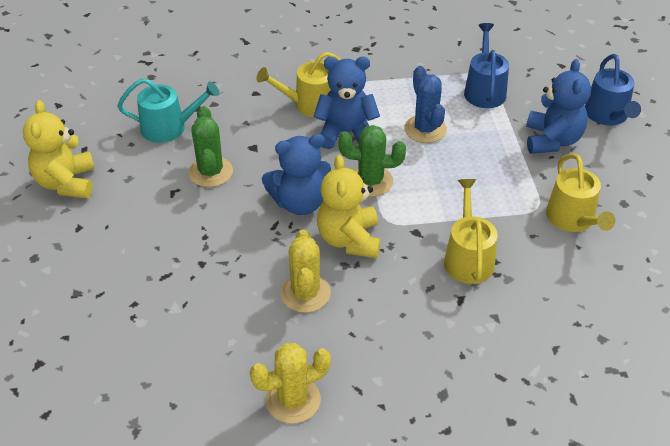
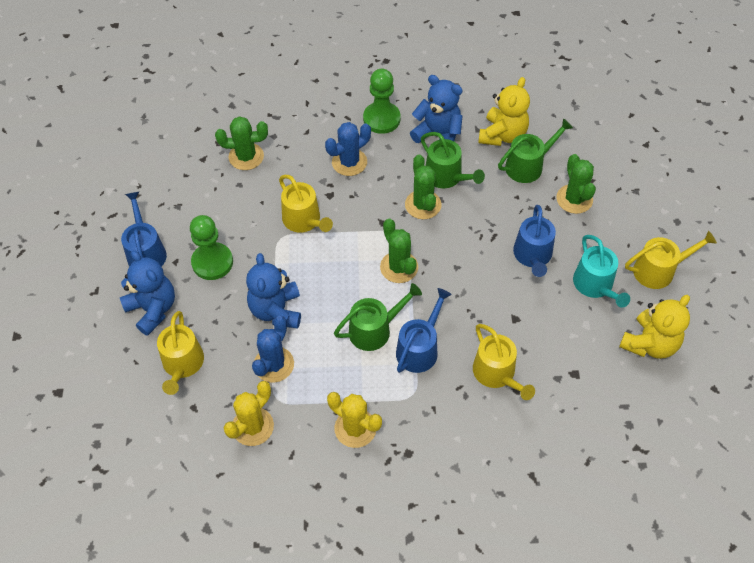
blue cactus: 1 -> 2
blue watering can: 2 -> 3
green cactus: 2 -> 4
green pawn: 0 -> 2
green watering can: 0 -> 3
yellow watering can: 3 -> 4

